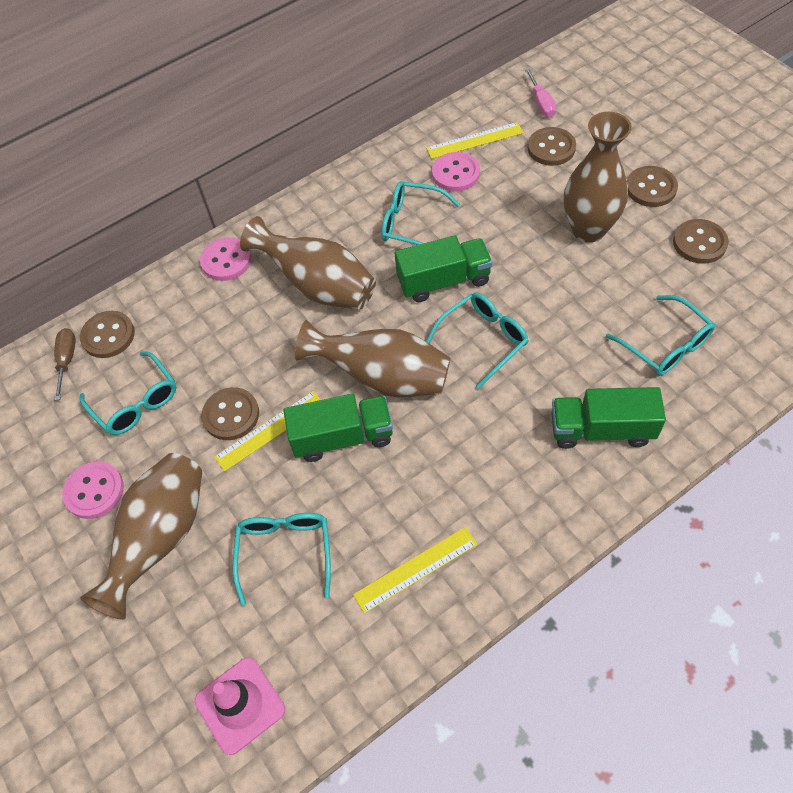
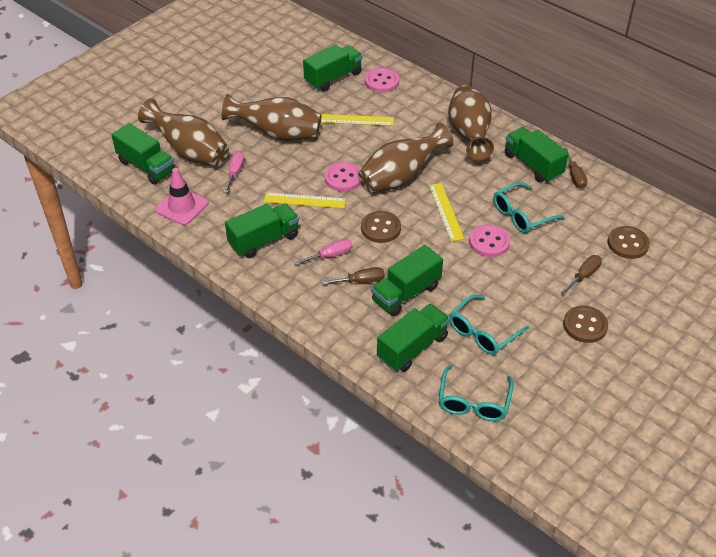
brown button: 5 -> 3
brown screwdriver: 1 -> 3
green truck: 3 -> 6
pink screwdriver: 1 -> 2
turquoise glasses: 5 -> 3

